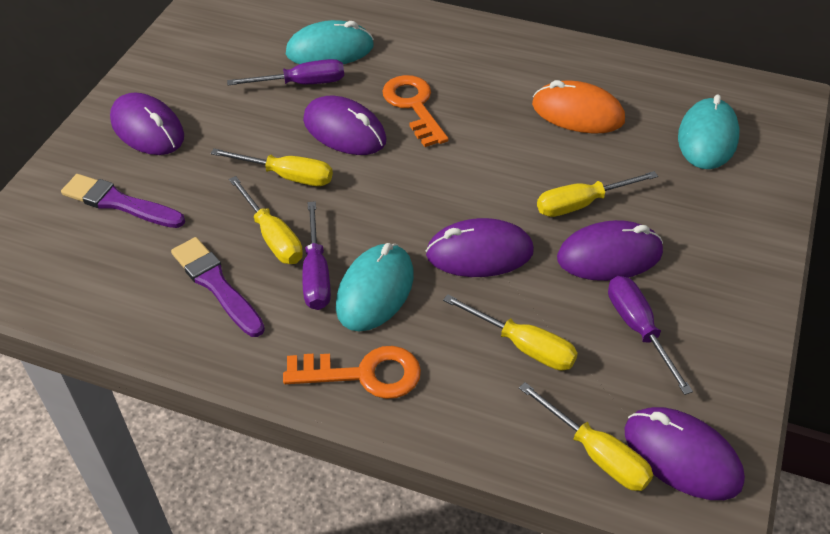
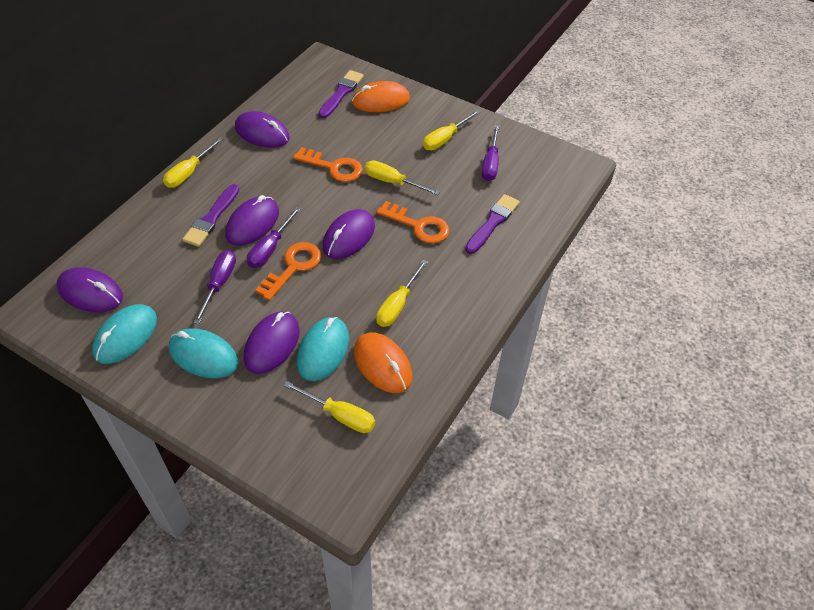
orange key: 2 -> 3
orange mouse: 1 -> 2
purple brush: 2 -> 3

